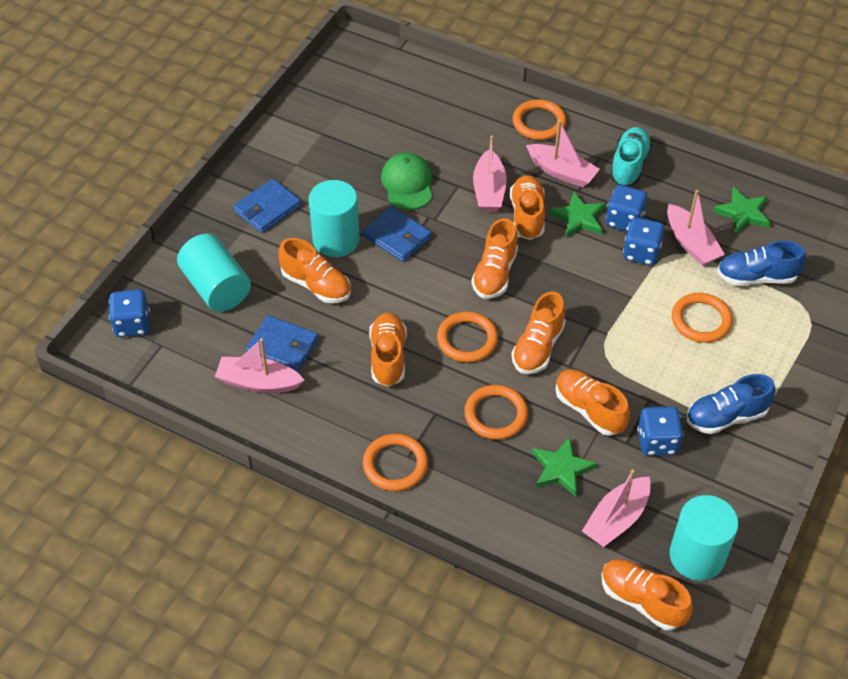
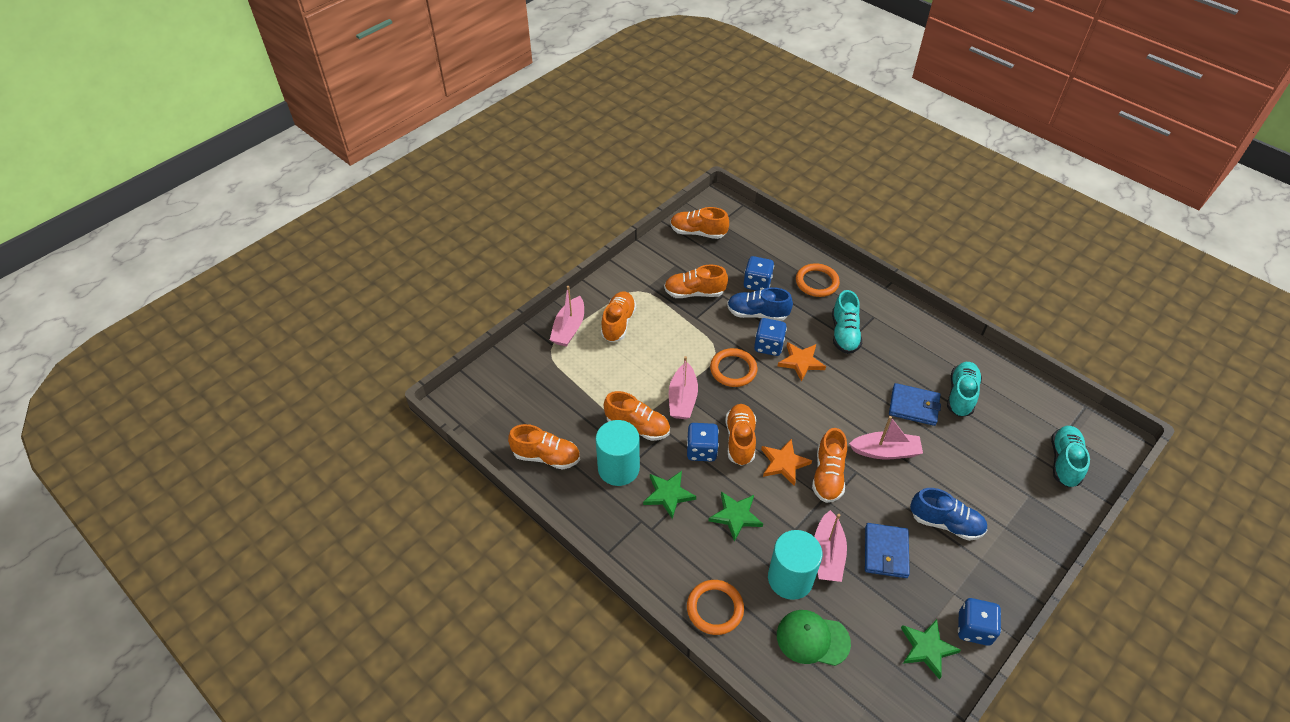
blue wallet: 3 -> 2
orange ring: 5 -> 3
orange star: 0 -> 2
pink boat: 5 -> 4
turquoise cylinder: 3 -> 2
turquoise shoe: 1 -> 3

